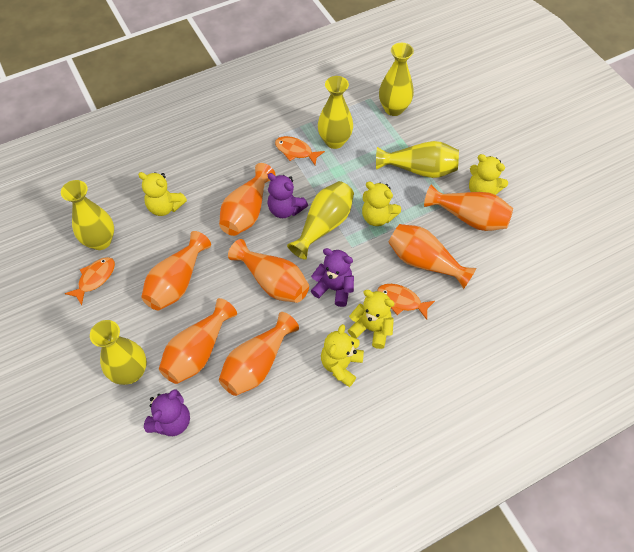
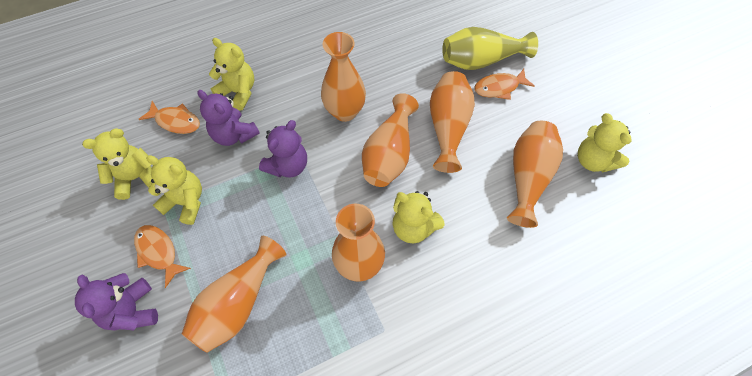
orange vase: 7 -> 6
yellow vase: 6 -> 1

